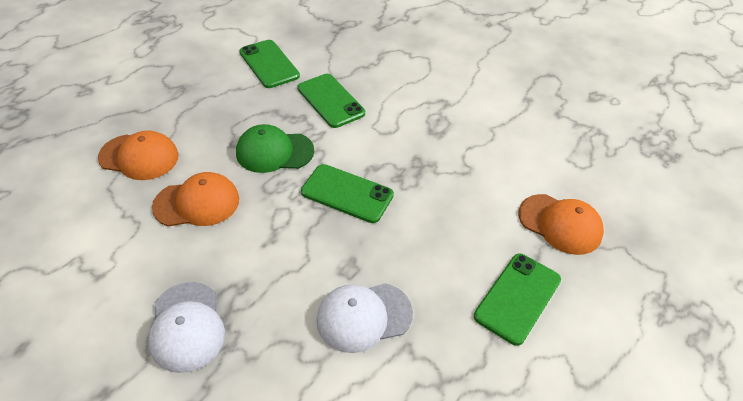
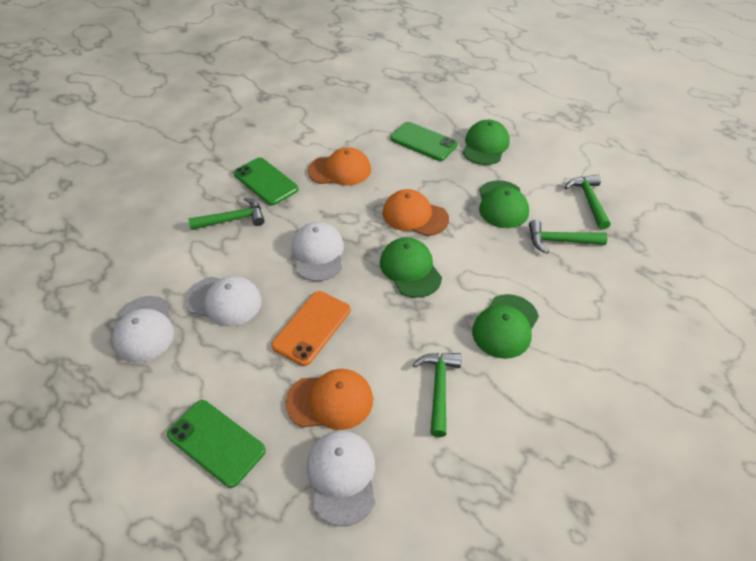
green cap: 1 -> 4
green hammer: 0 -> 4
green phone: 4 -> 3
orange phone: 0 -> 1
white cap: 2 -> 4

